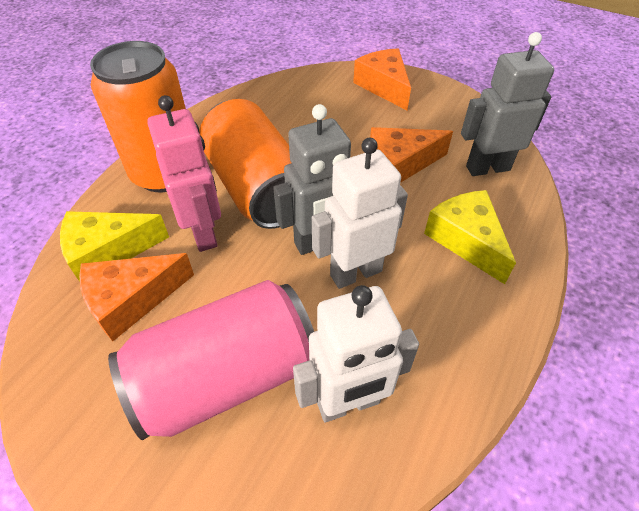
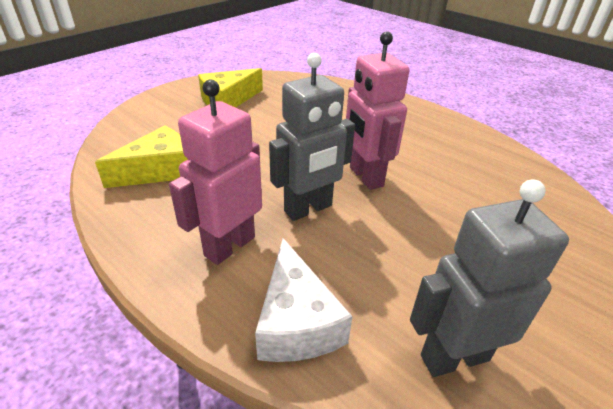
orange can: 2 -> 0
orange cheese: 3 -> 0
pink can: 1 -> 0
pink robot: 1 -> 2
white cheese: 0 -> 1
white robot: 2 -> 0

